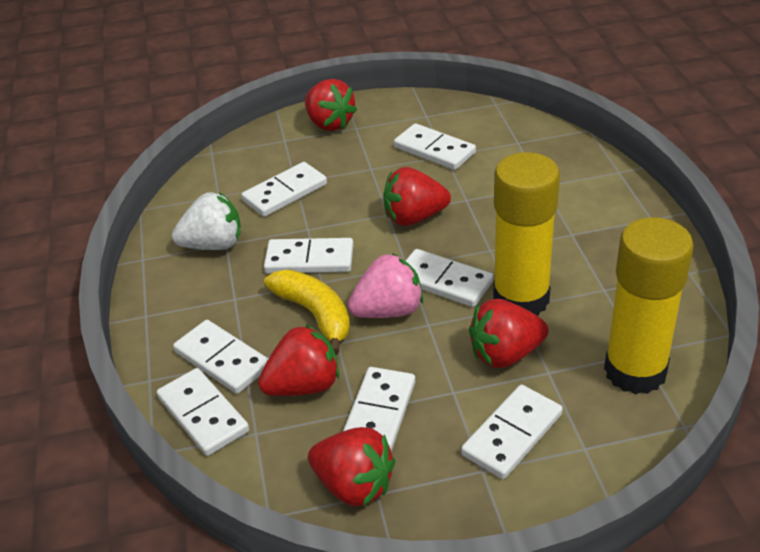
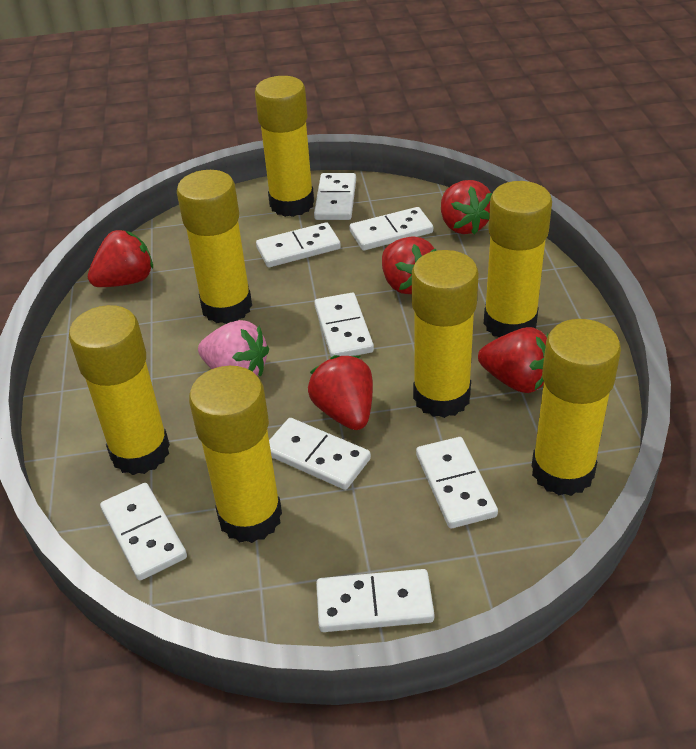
white strawberry: 1 -> 0
yellow banana: 1 -> 0
yellow glue stick: 2 -> 7

